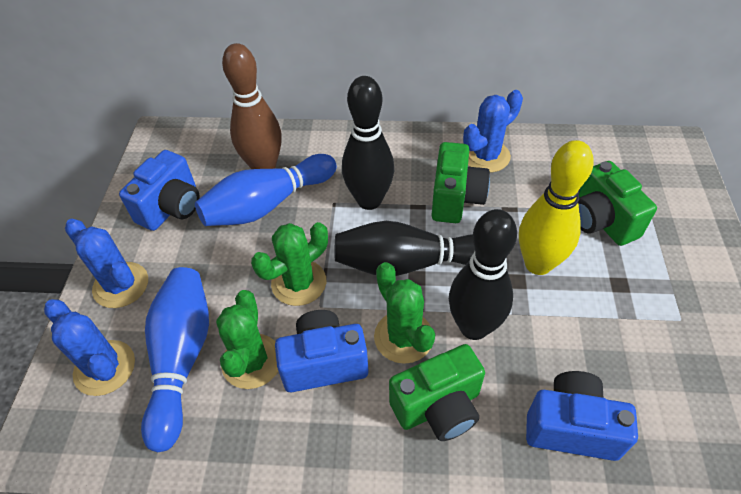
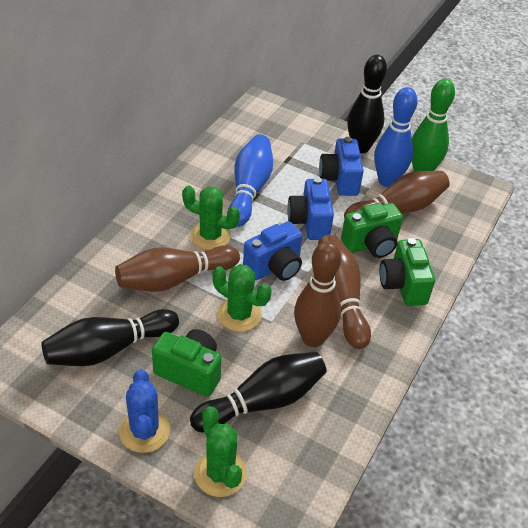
blue cactus: 3 -> 1
brown bowling pin: 1 -> 4
green bowling pin: 0 -> 1
yellow bowling pin: 1 -> 0

